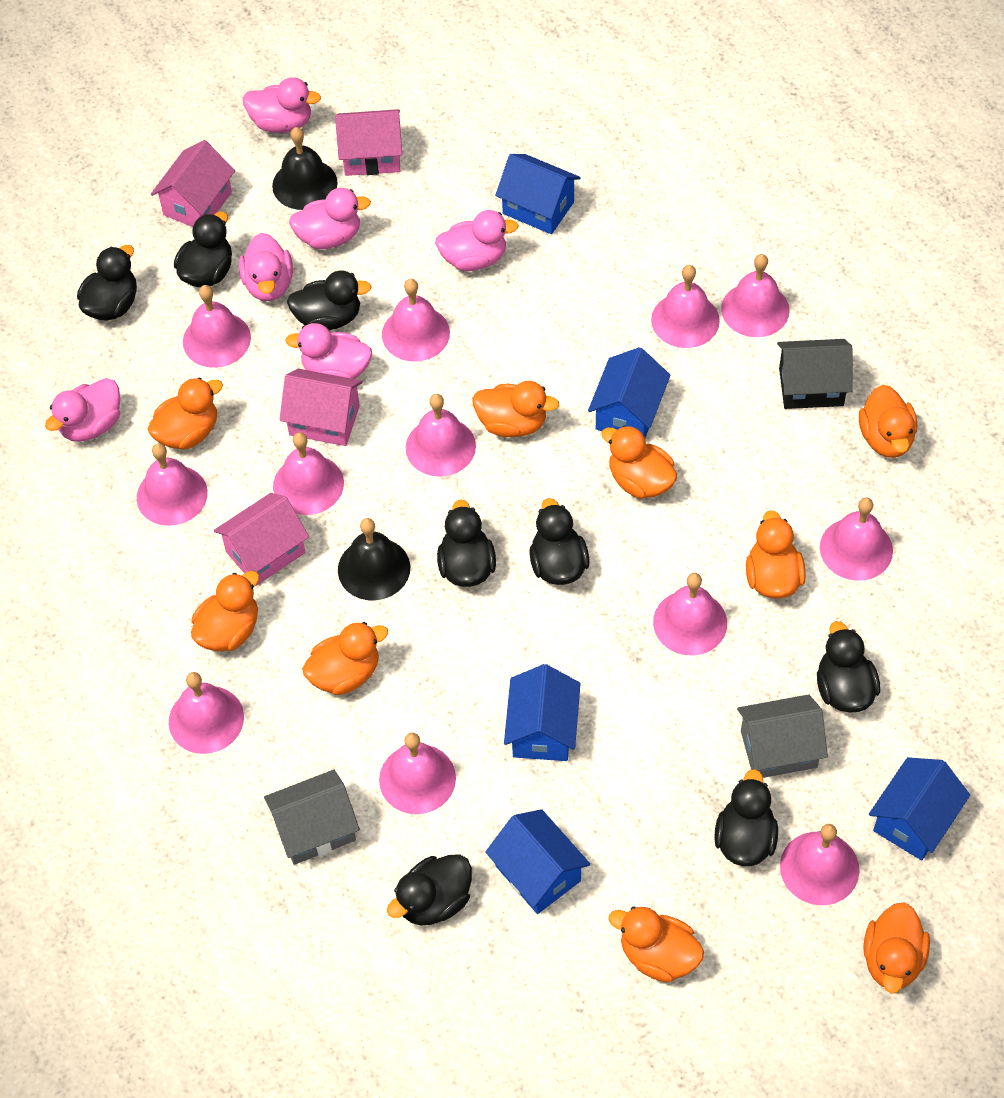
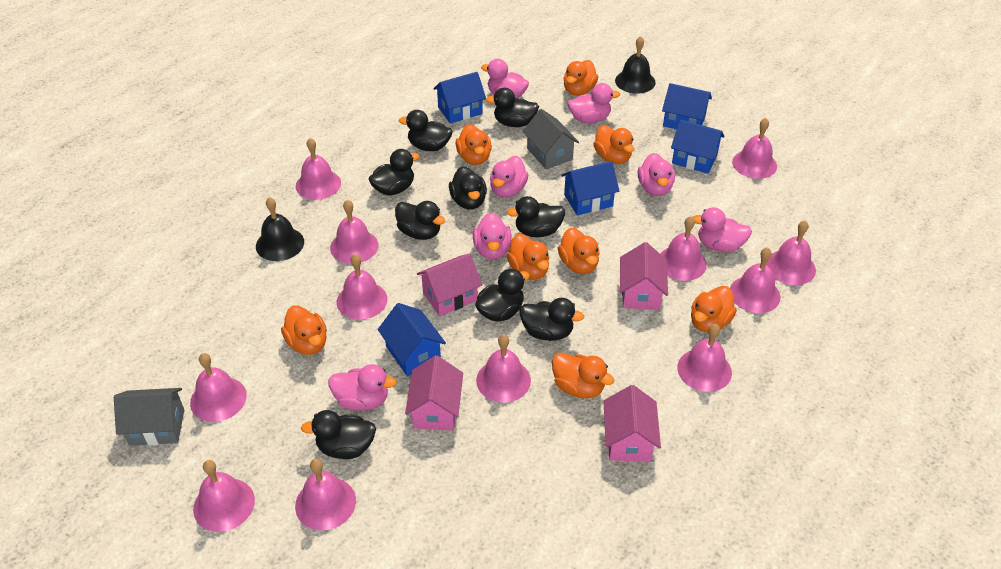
black duck: 8 -> 9
black house: 1 -> 0
orange duck: 9 -> 8
pink duck: 6 -> 7

